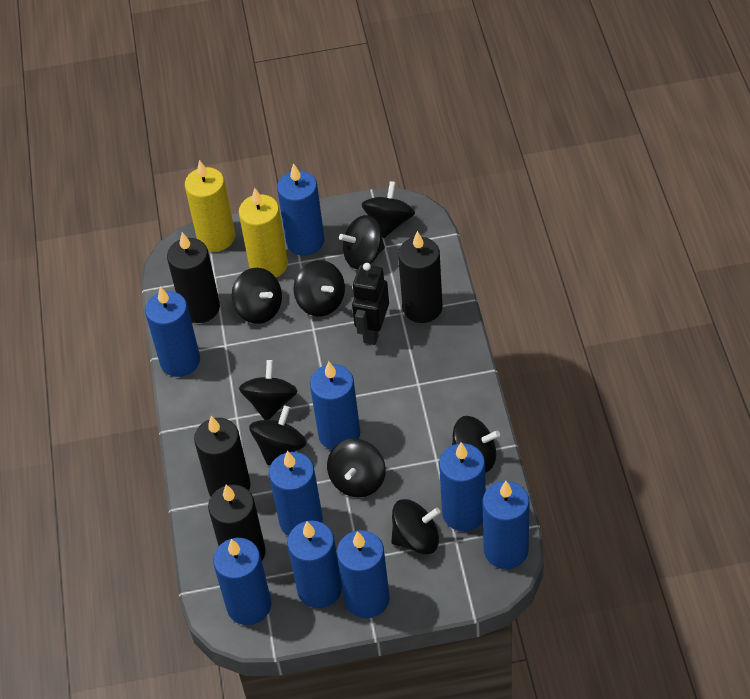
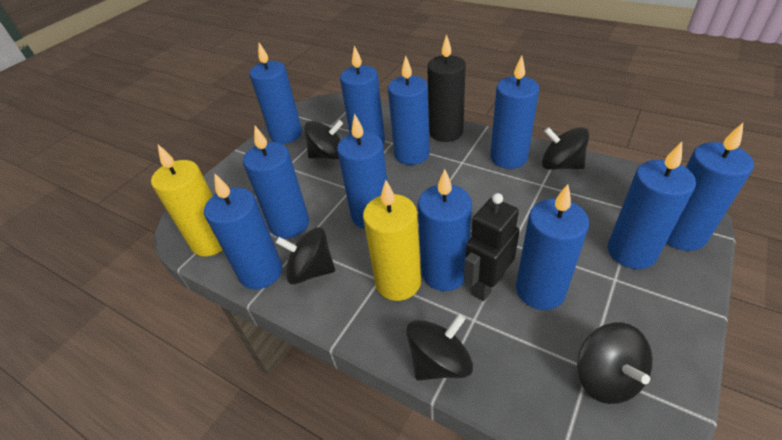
black candle: 4 -> 1
black spinning top: 9 -> 5
blue candle: 9 -> 11

